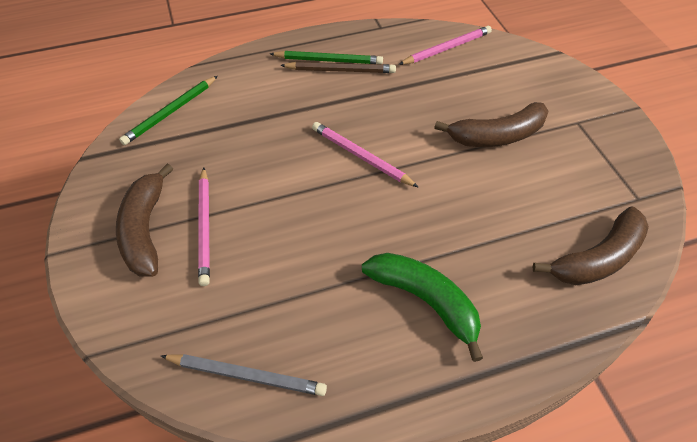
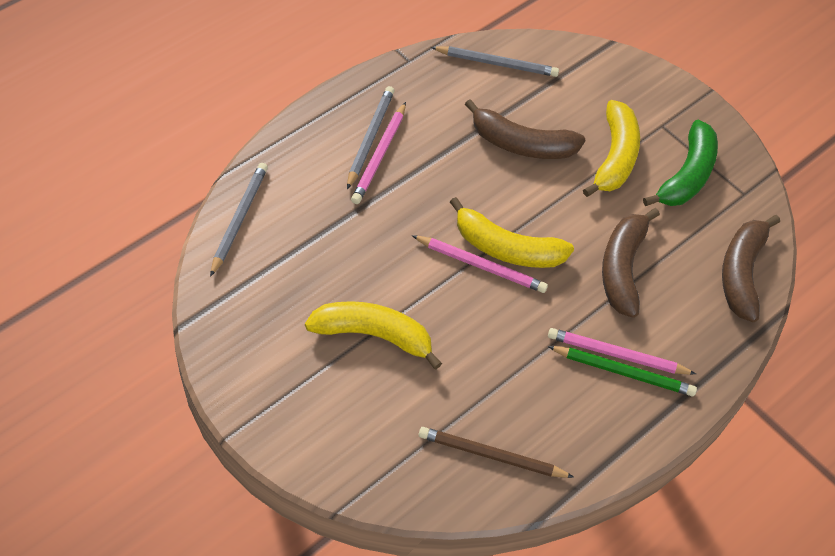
green pencil: 2 -> 1
grey pencil: 1 -> 3
yellow banana: 0 -> 3

